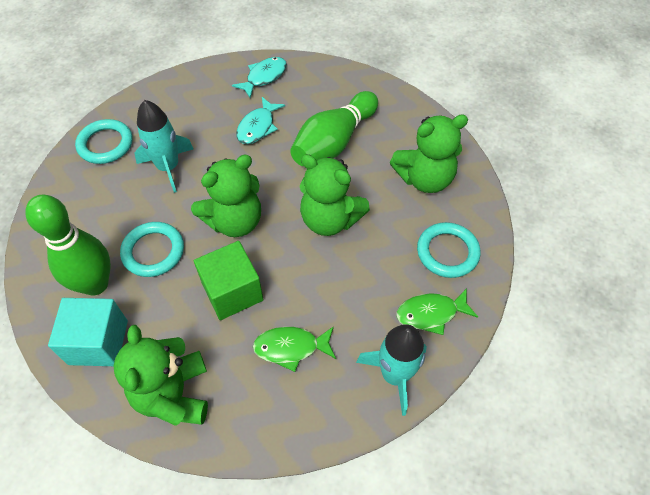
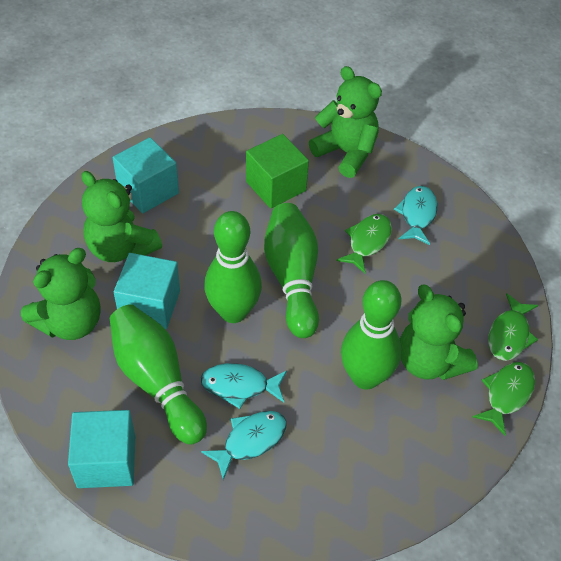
green bowling pin: 2 -> 4
green fish: 2 -> 3
turquoise cube: 1 -> 3
turquoise fish: 2 -> 3
turquoise ring: 3 -> 0
turquoise rocket: 2 -> 0

